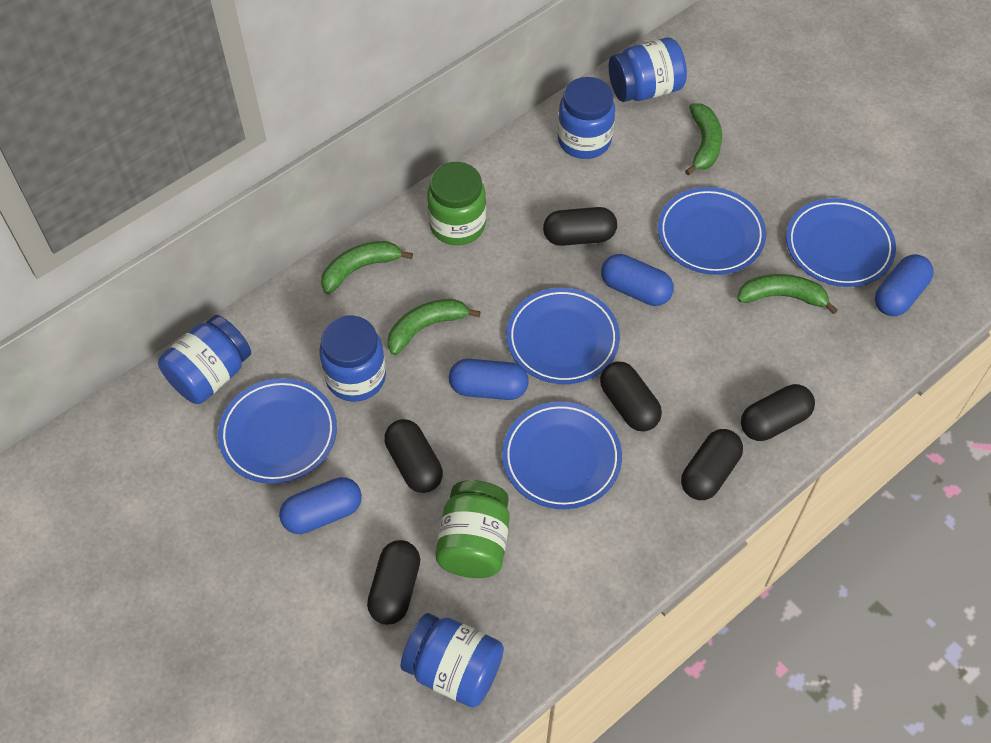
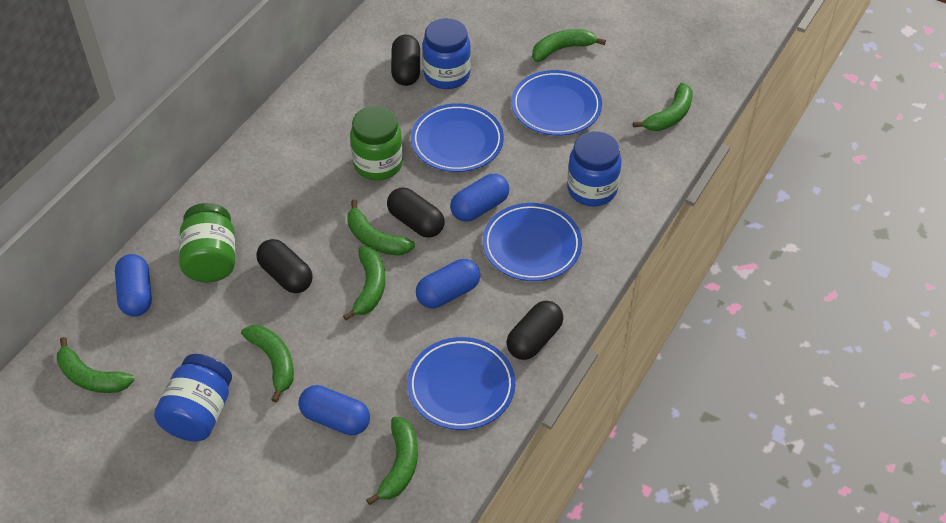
black capsule: 6 -> 4
blue jar: 5 -> 3
blue plate: 5 -> 4
green banana: 4 -> 7

